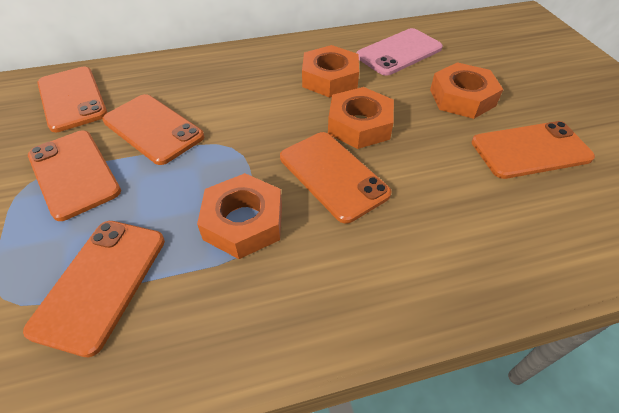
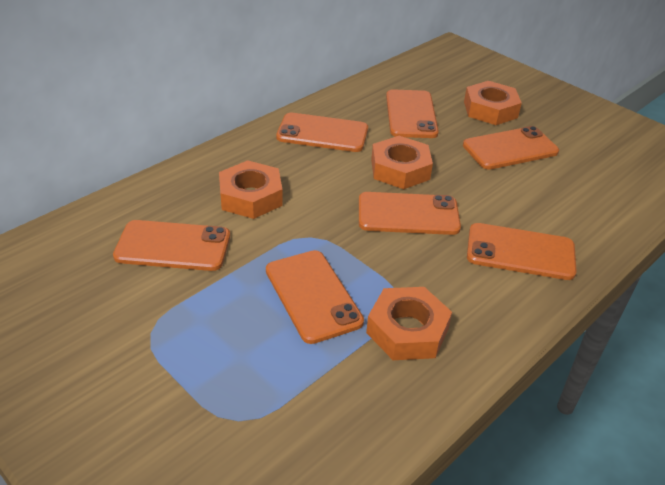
orange phone: 6 -> 7
pink phone: 1 -> 0

